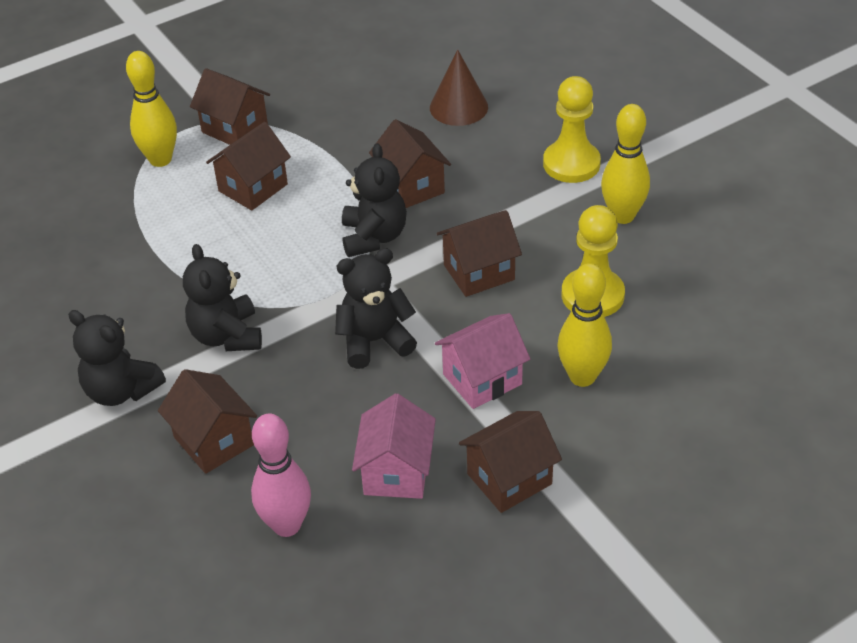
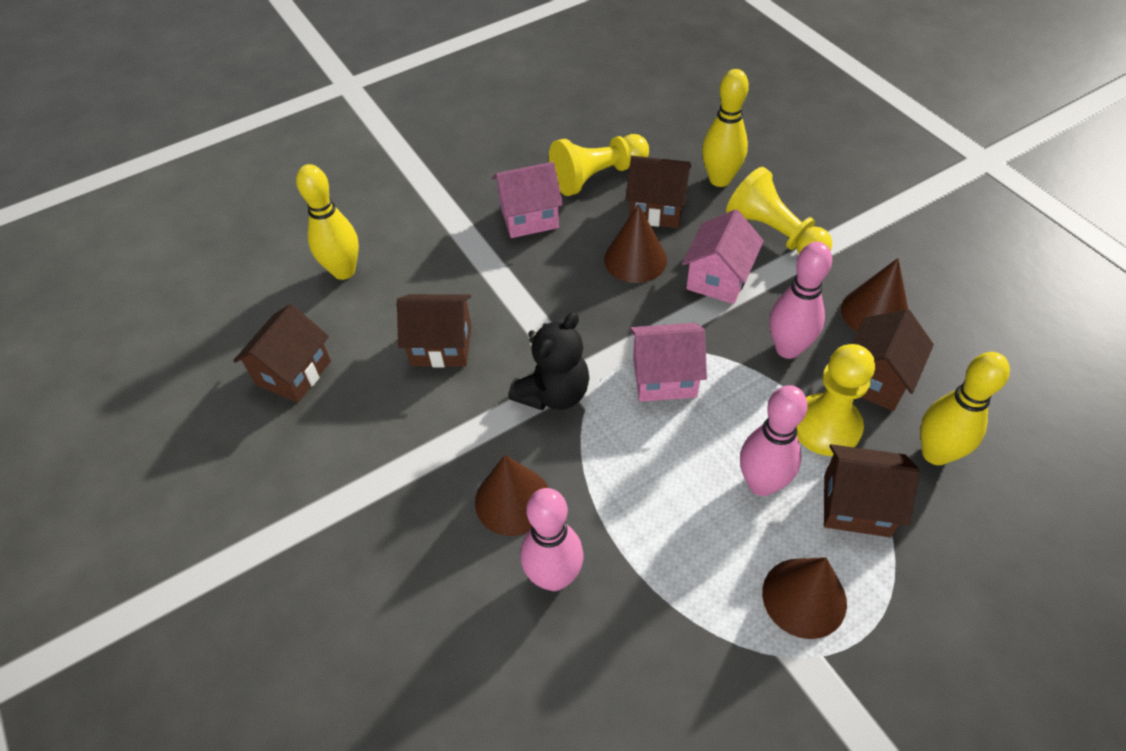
black teddy bear: 4 -> 1
brown cone: 1 -> 4
brown house: 6 -> 5
pink bowling pin: 1 -> 3
pink house: 2 -> 3
yellow pawn: 2 -> 3

